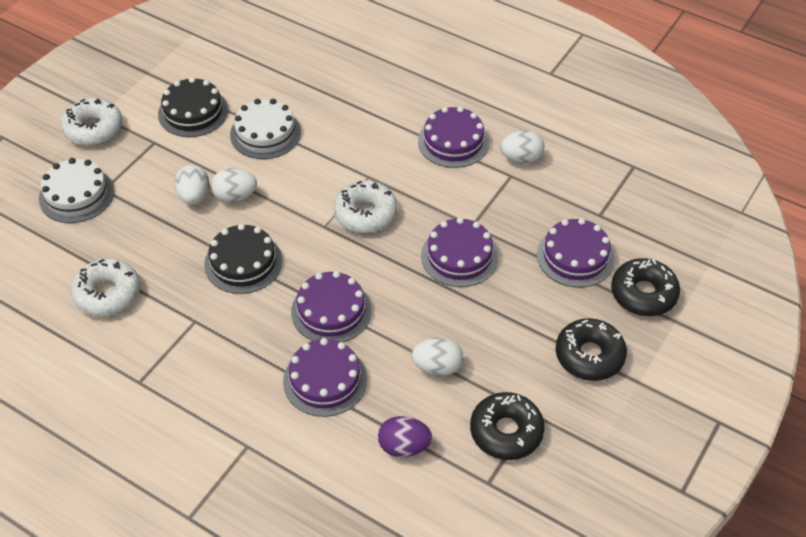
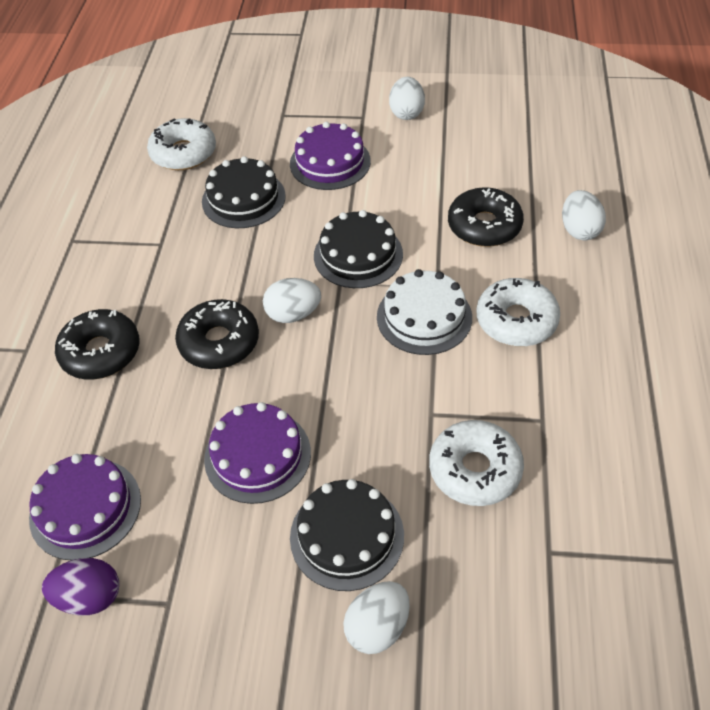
black cake: 2 -> 3
purple cake: 5 -> 3
white cake: 2 -> 1

